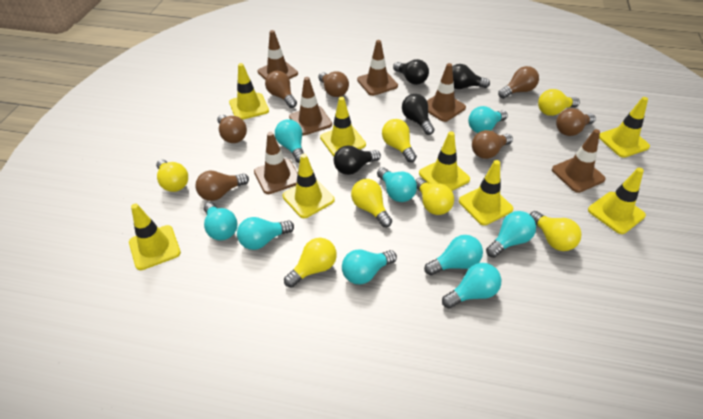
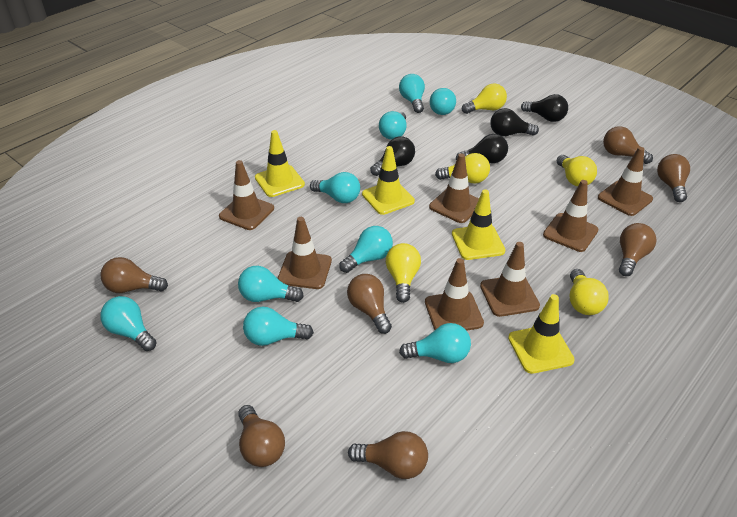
brown traffic cone: 6 -> 7
yellow light bulb: 7 -> 5
yellow traffic cone: 8 -> 4

